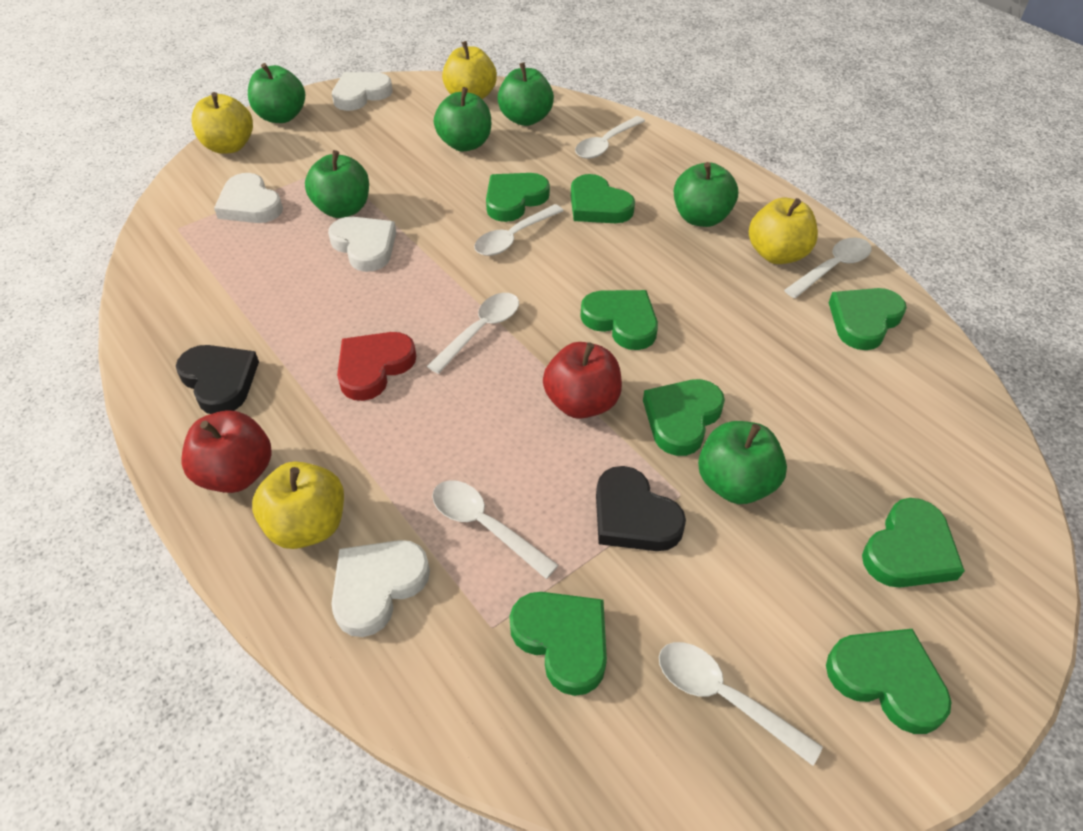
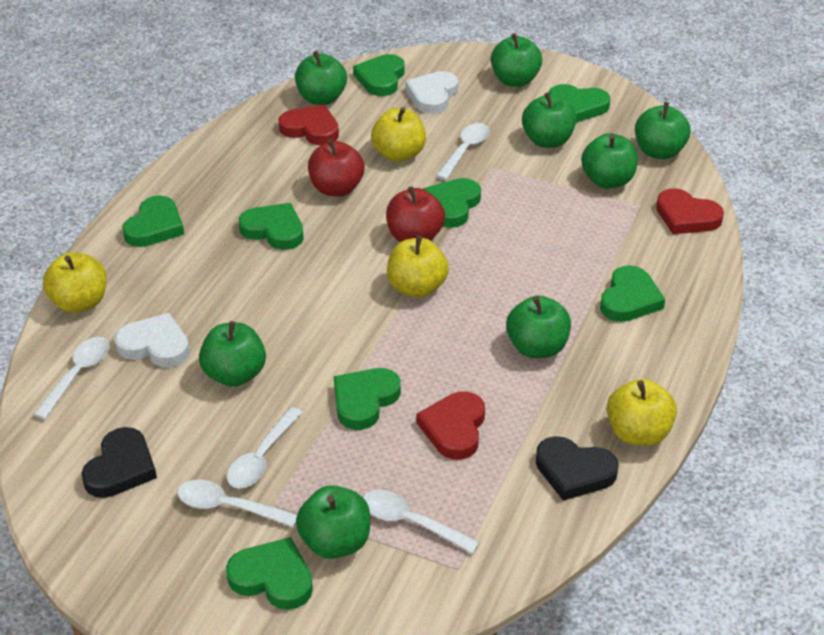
green apple: 6 -> 8
red heart: 1 -> 3
white heart: 4 -> 2
white spoon: 6 -> 5

